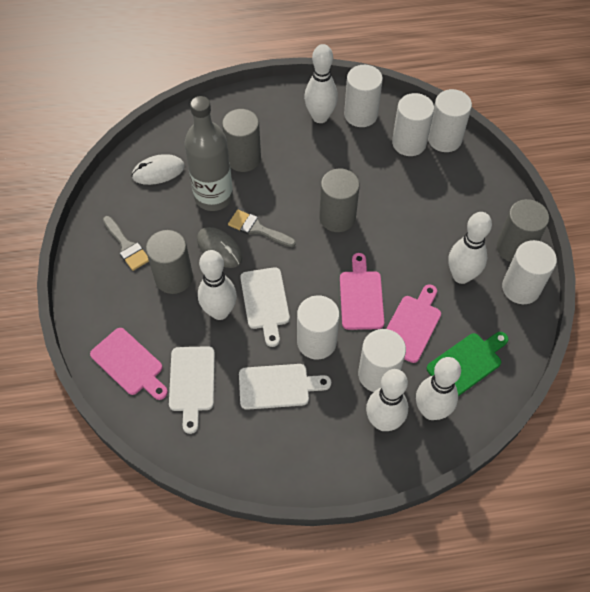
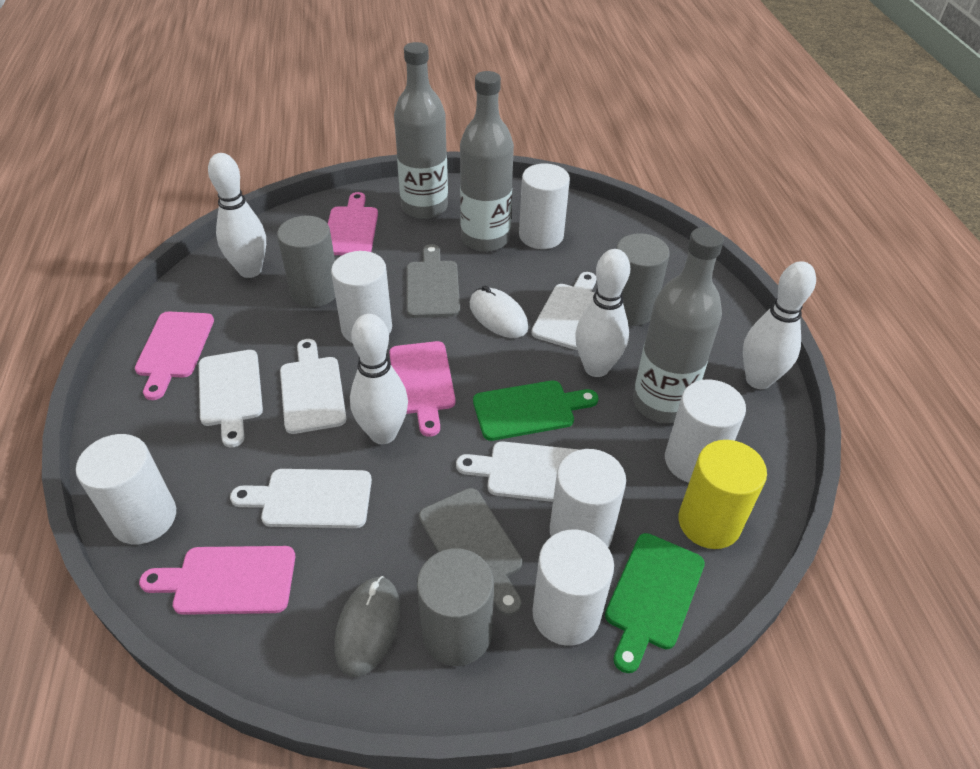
green cutting board: 1 -> 2
grey bottle: 1 -> 3
grey brush: 2 -> 0
grey cutting board: 0 -> 2
grey cylinder: 4 -> 3
pink cutting board: 3 -> 4
white bowling pin: 5 -> 4
white cutting board: 3 -> 5
yellow cylinder: 0 -> 1

